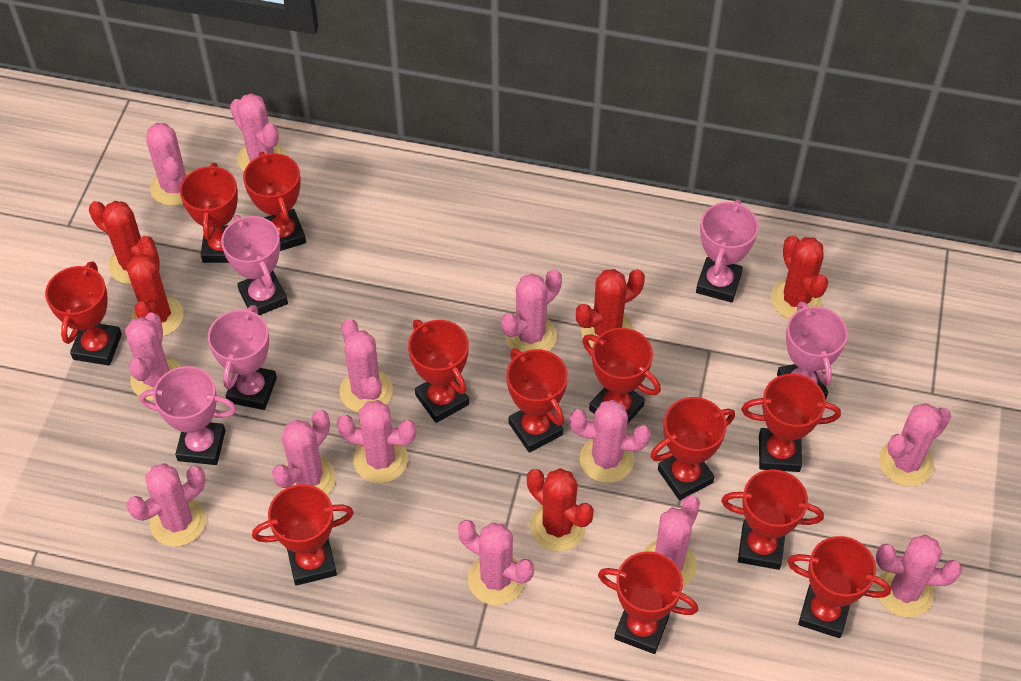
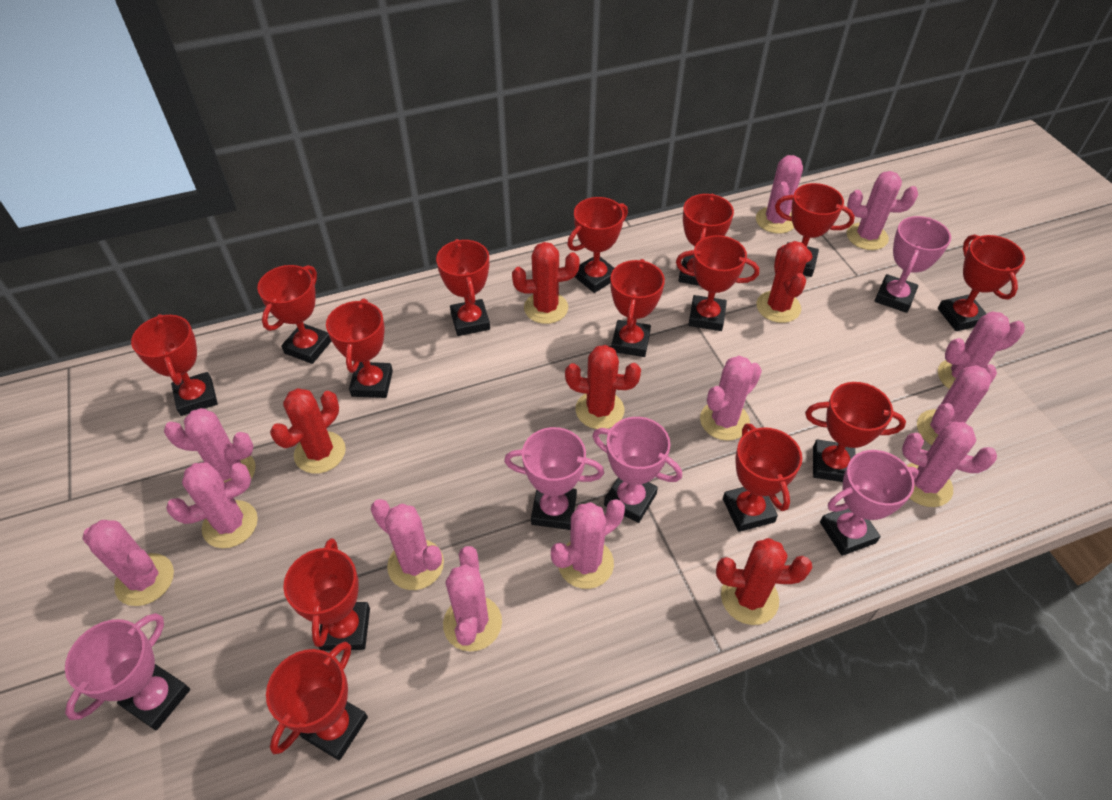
pink cactus: 13 -> 12
red trophy: 12 -> 14

